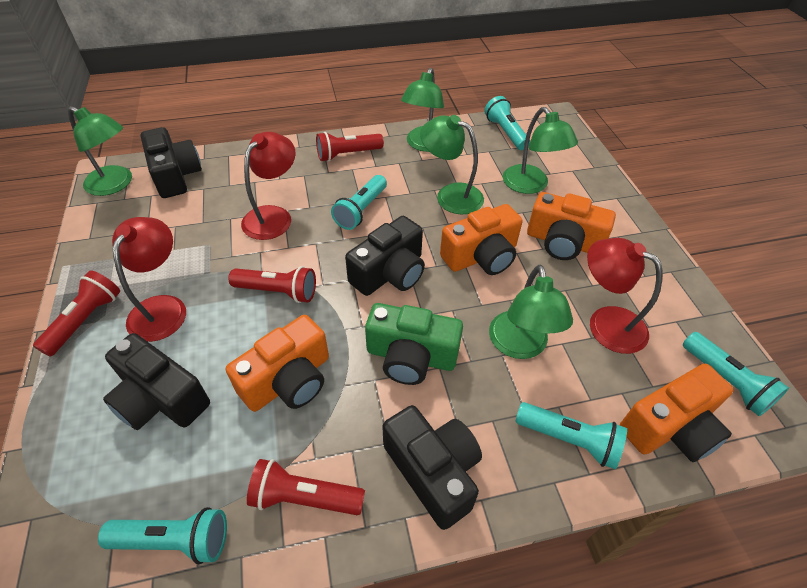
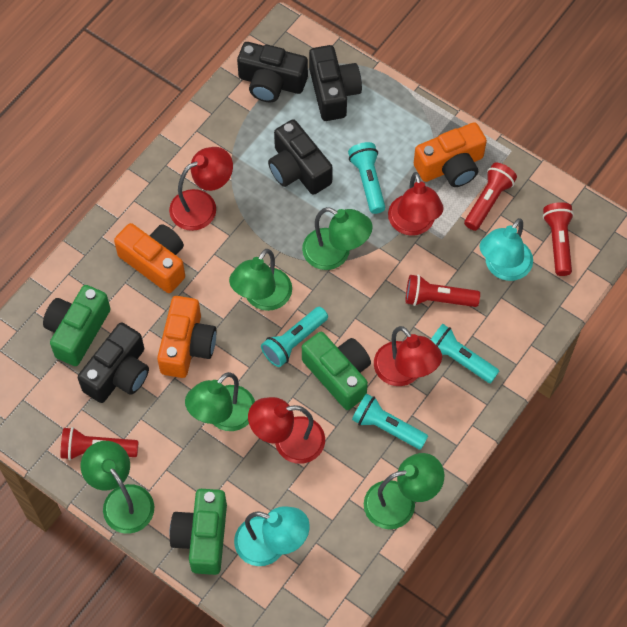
green camera: 1 -> 3
orange camera: 4 -> 3
red lamp: 3 -> 4
turquoise flashlight: 5 -> 4
turquoise lamp: 0 -> 2

